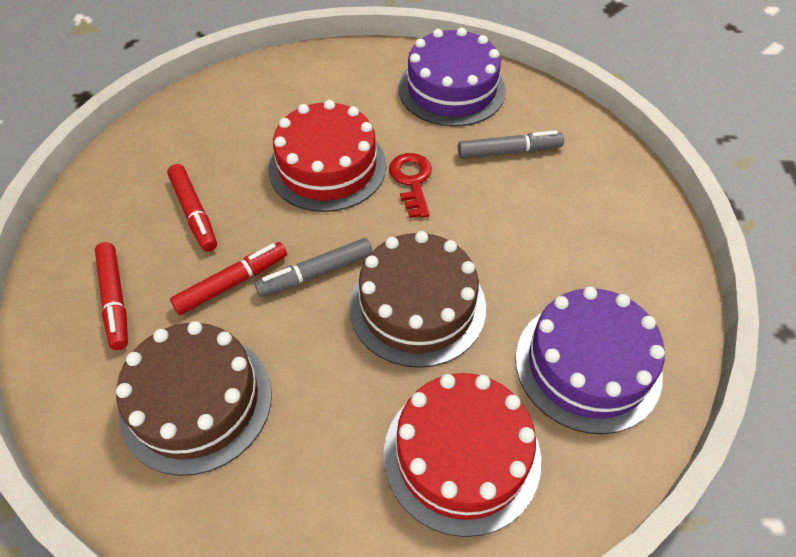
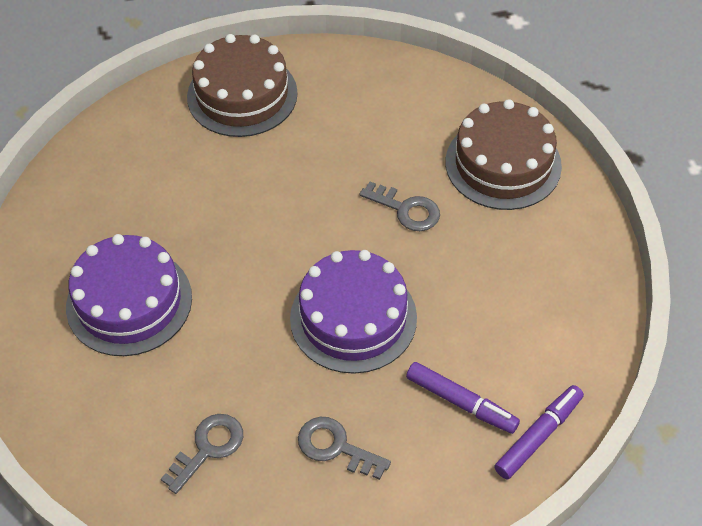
grey key: 0 -> 3
grey marker: 2 -> 0
purple marker: 0 -> 2
red cake: 2 -> 0
red key: 1 -> 0
red marker: 3 -> 0

